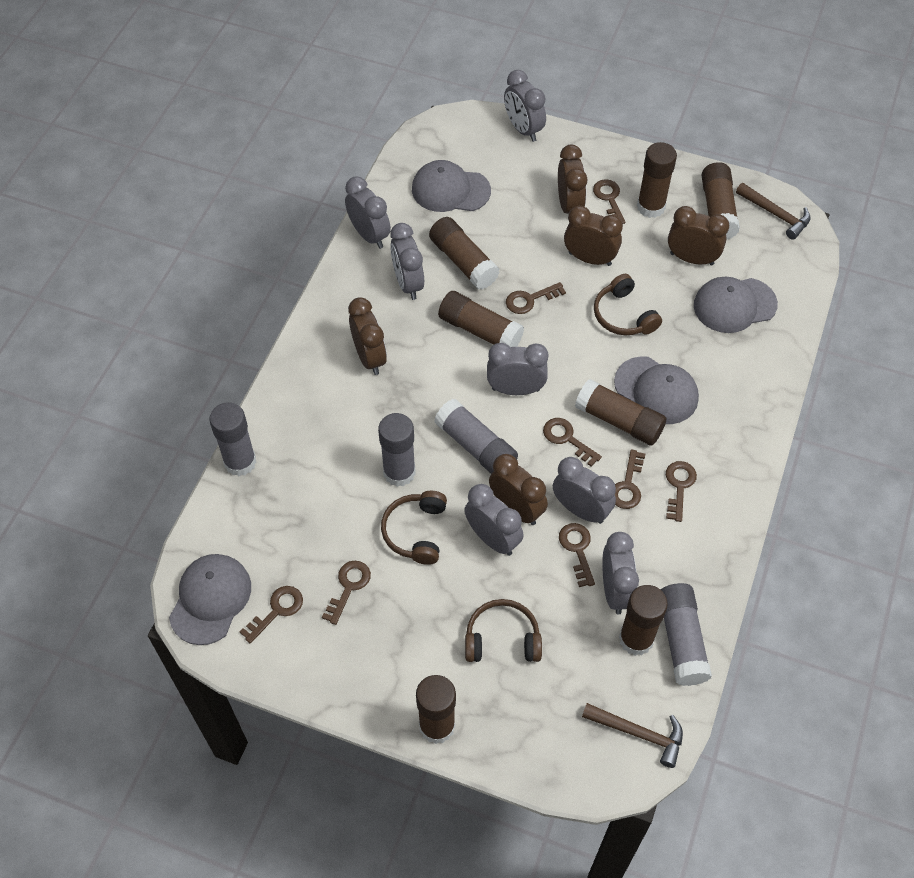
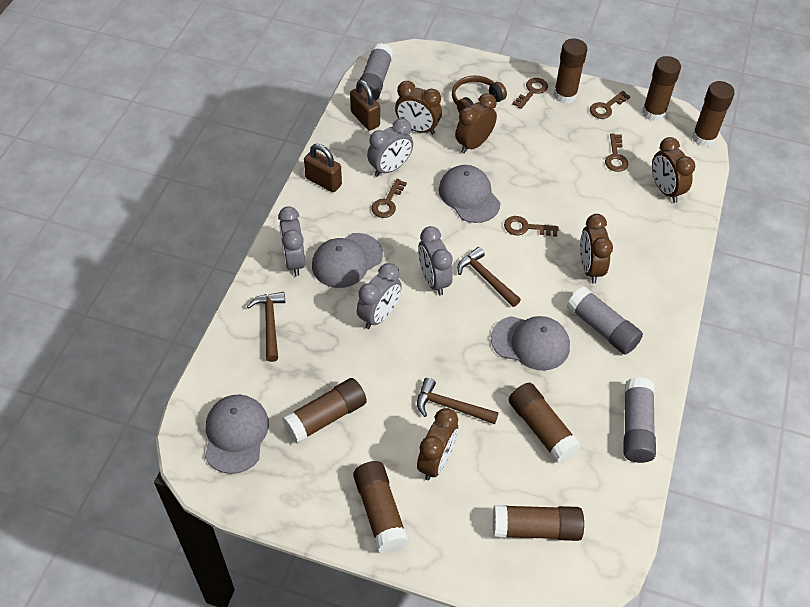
brown hammer: 2 -> 3
brown headphones: 3 -> 1
brown key: 8 -> 5
brown padlock: 0 -> 2
grey clock: 7 -> 4
grey glue stick: 4 -> 3

